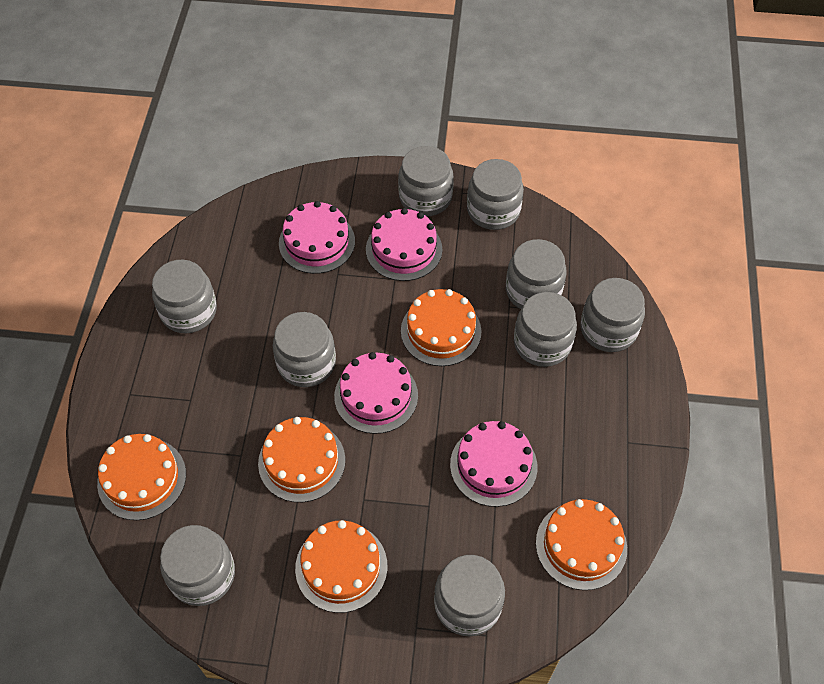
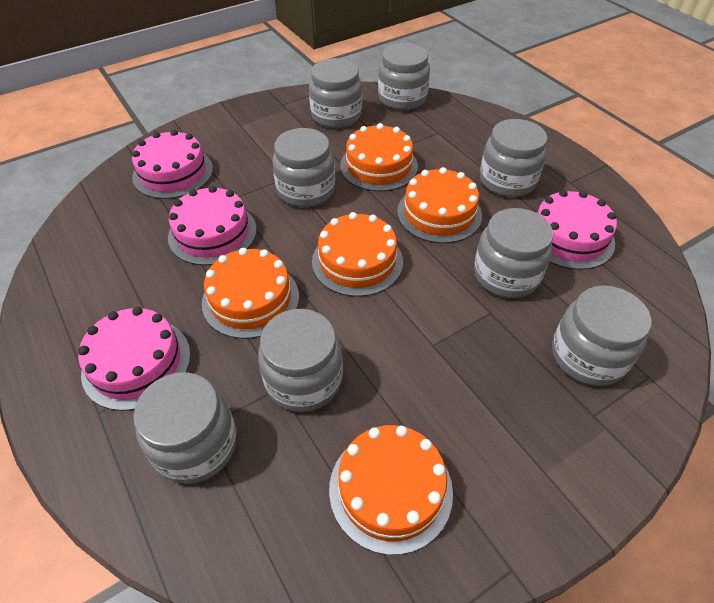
grey jar: 9 -> 8

